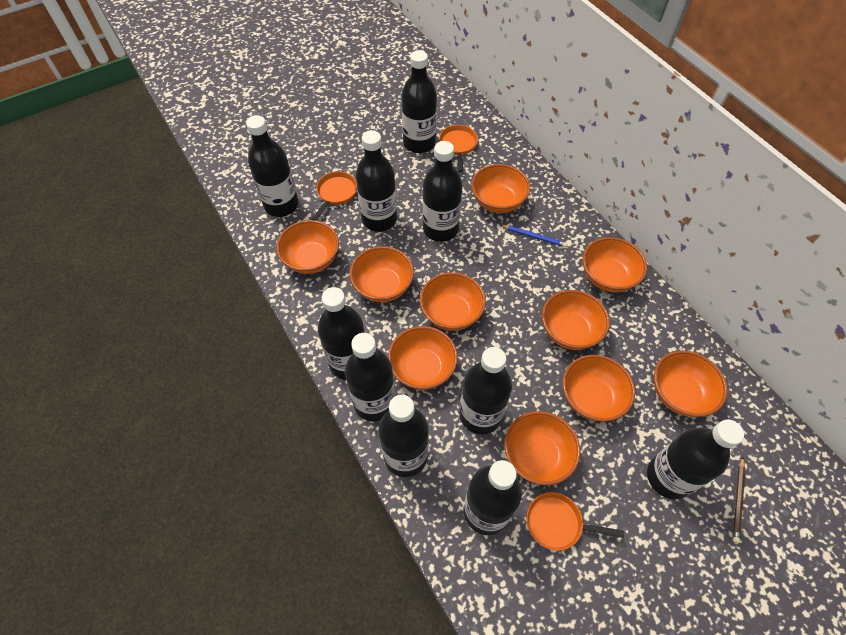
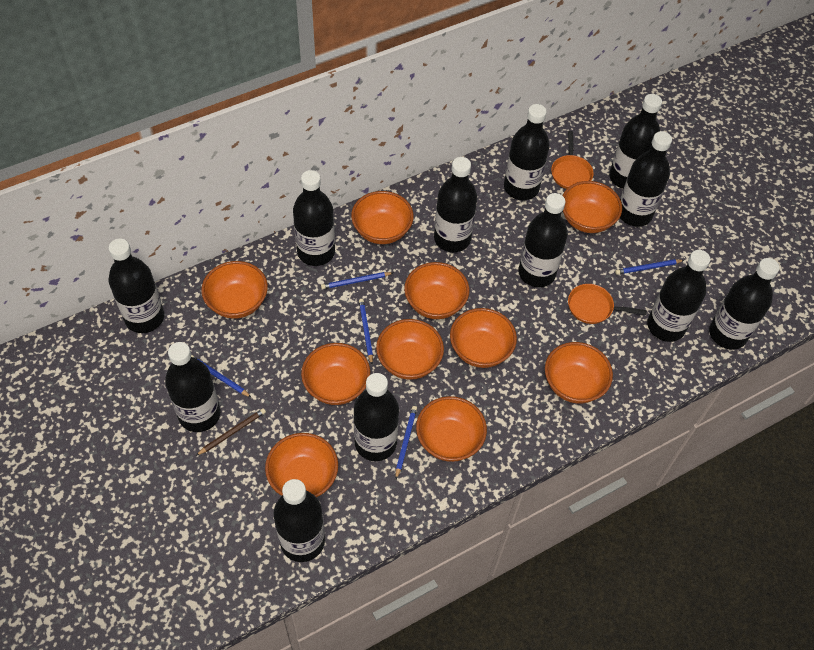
black bottle: 10 -> 12
blue pencil: 1 -> 5
orange pan: 3 -> 2

